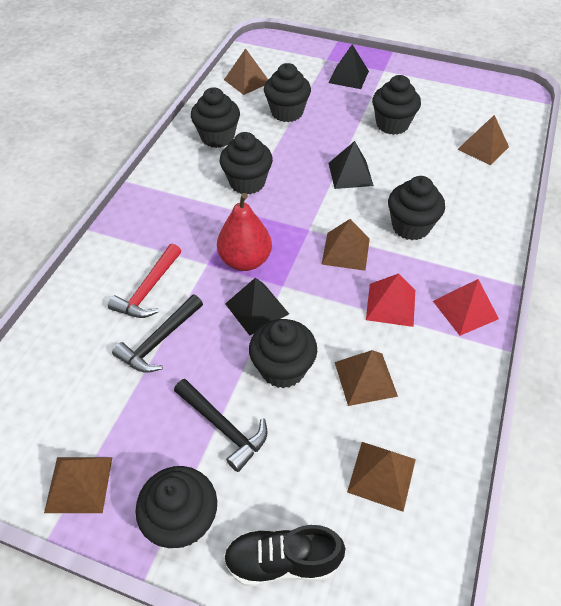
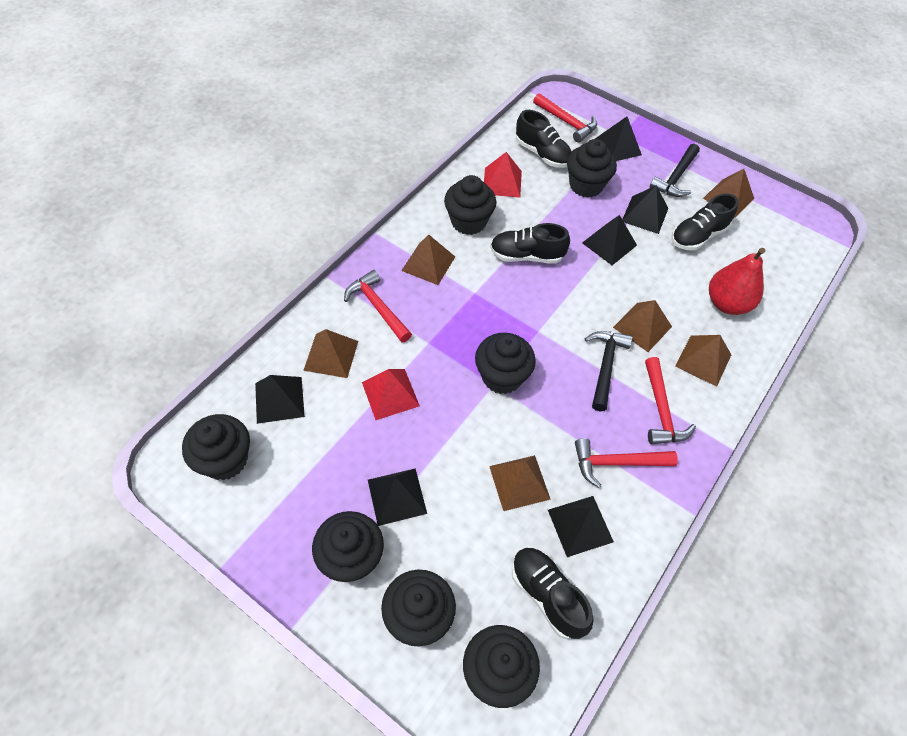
black pyramid: 3 -> 6
black shoe: 1 -> 4
red hammer: 1 -> 4

